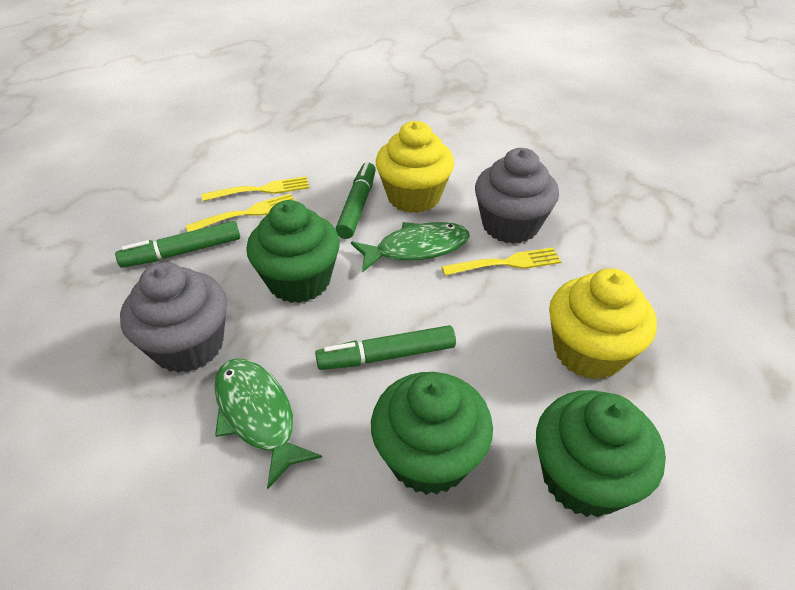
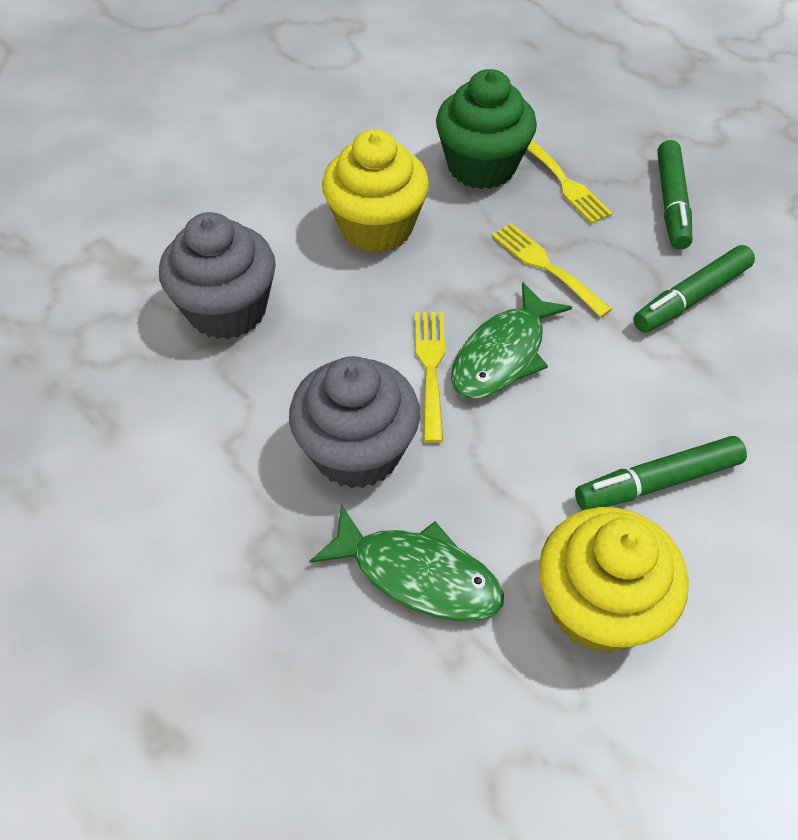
green cupcake: 3 -> 1

